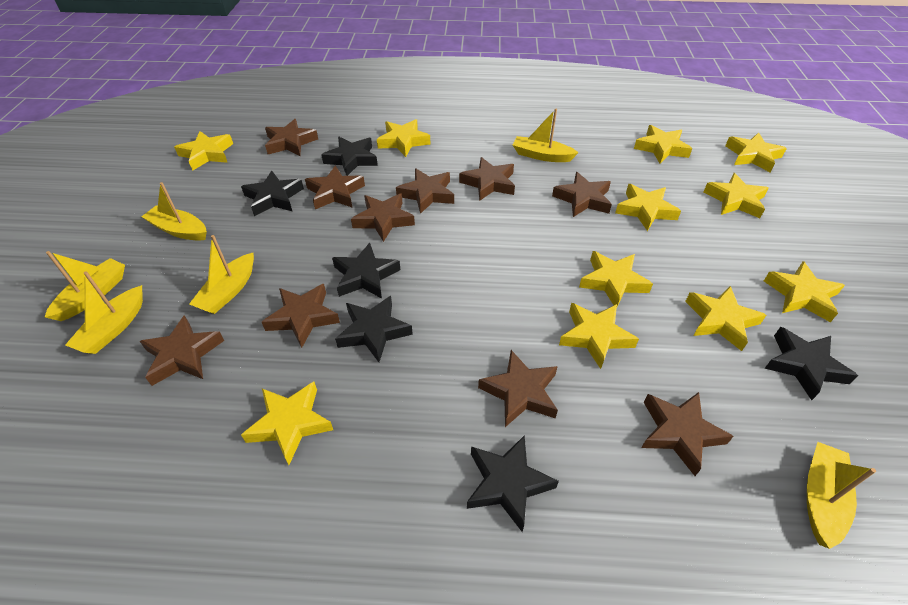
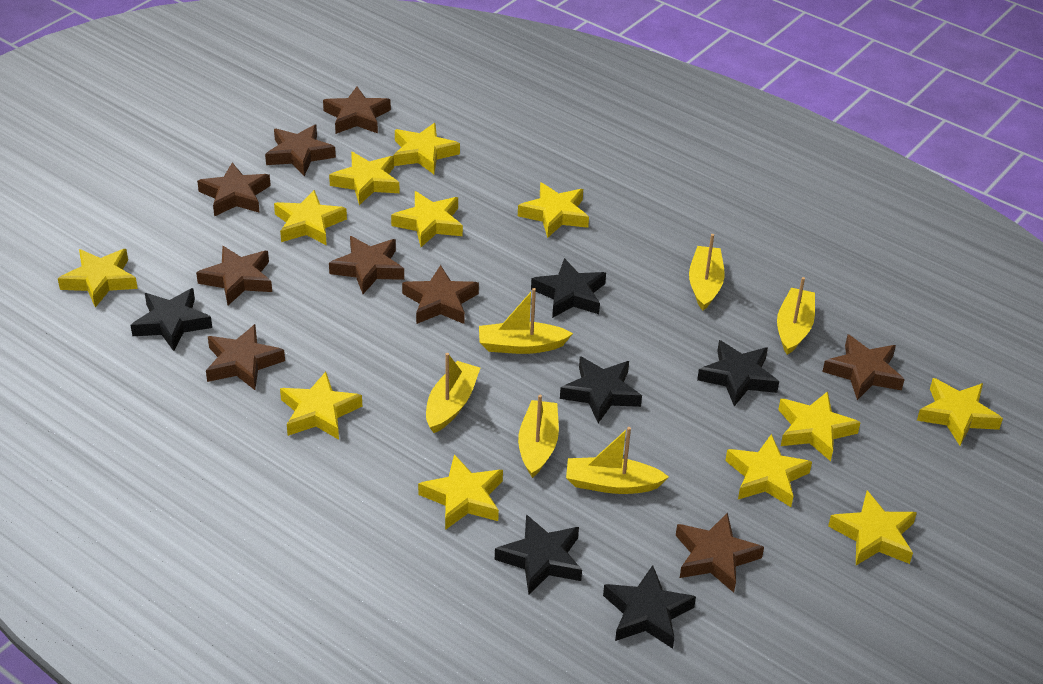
brown star: 10 -> 9
yellow star: 11 -> 12

